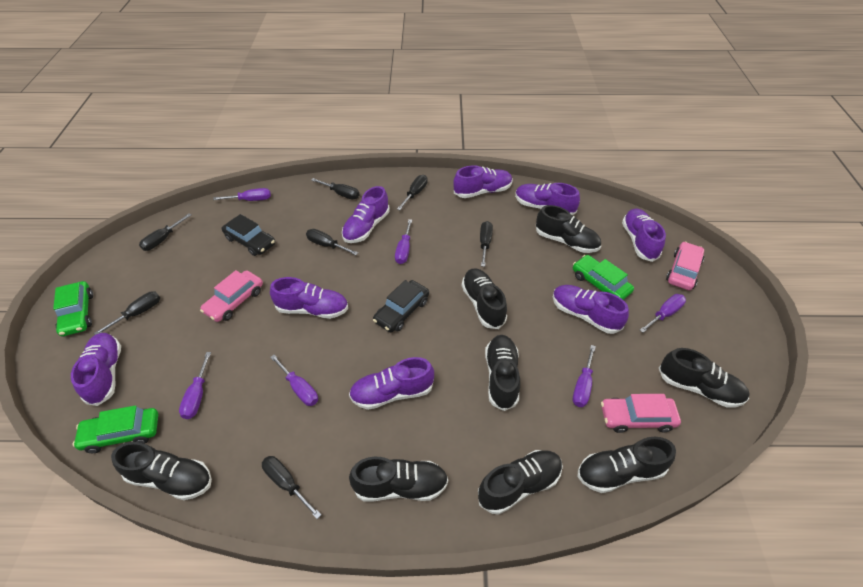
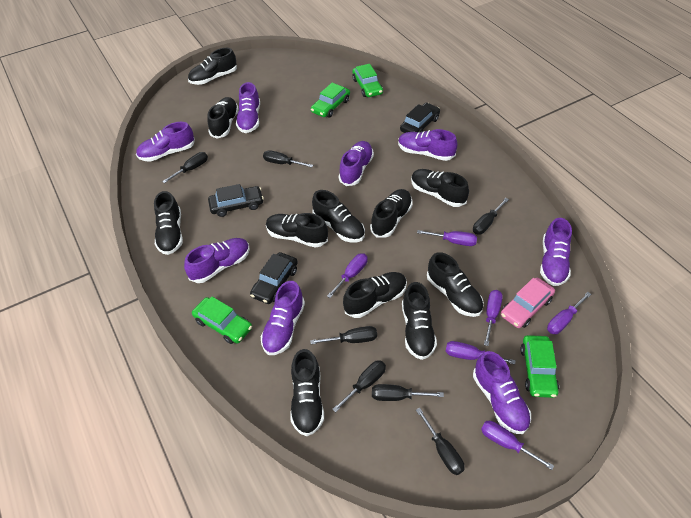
black car: 2 -> 3
black shoe: 8 -> 11
green car: 3 -> 4
pink car: 3 -> 1

